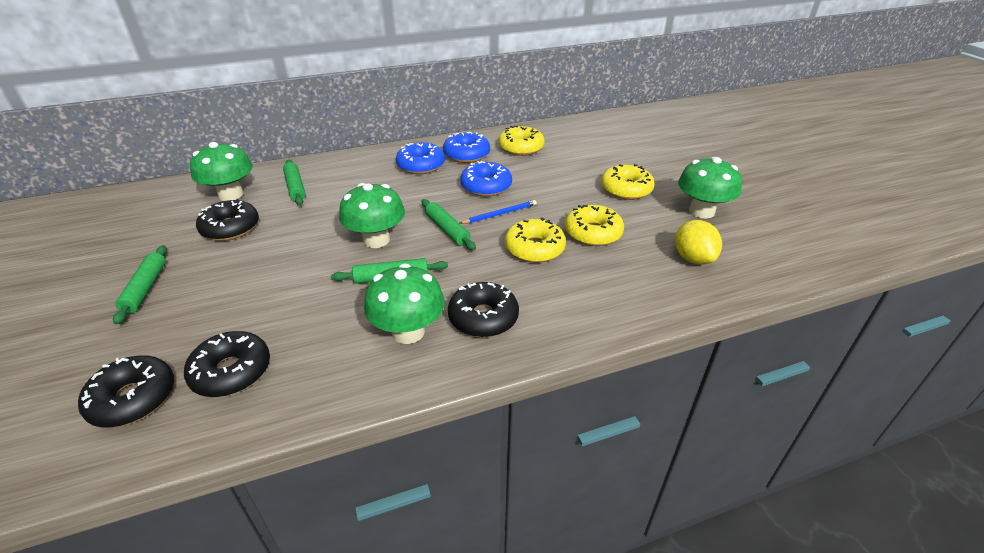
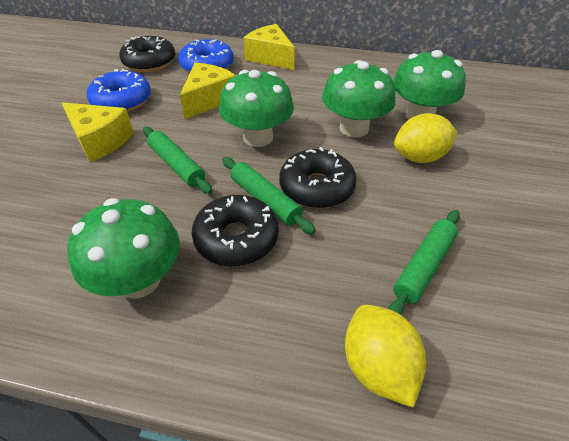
black donut: 4 -> 3
blue donut: 3 -> 2
blue pencil: 1 -> 0
green rolling pin: 4 -> 3
yellow cheese: 0 -> 3
yellow donut: 4 -> 0
yellow lemon: 1 -> 2

